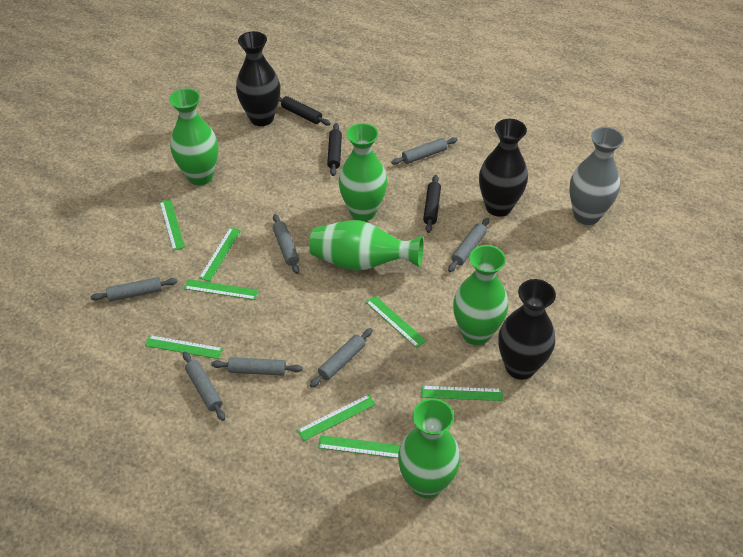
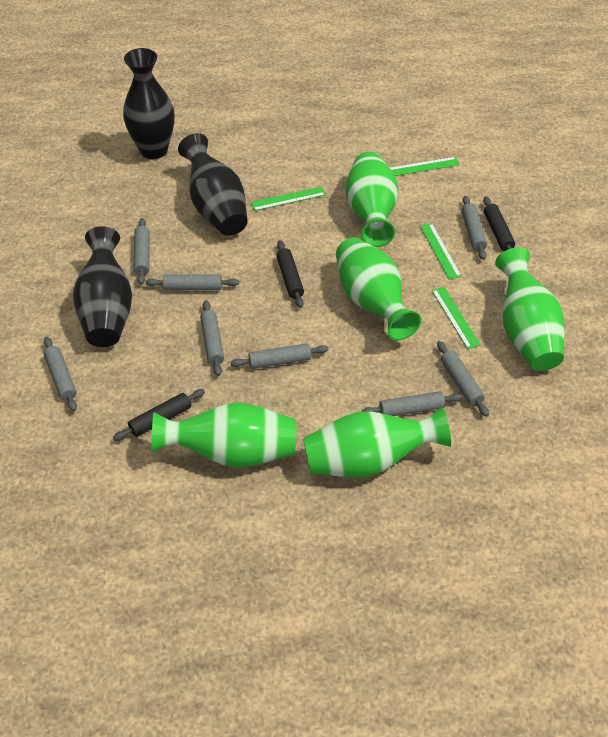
green ruler: 8 -> 4
grey rolling pin: 7 -> 8
grey vase: 1 -> 0

